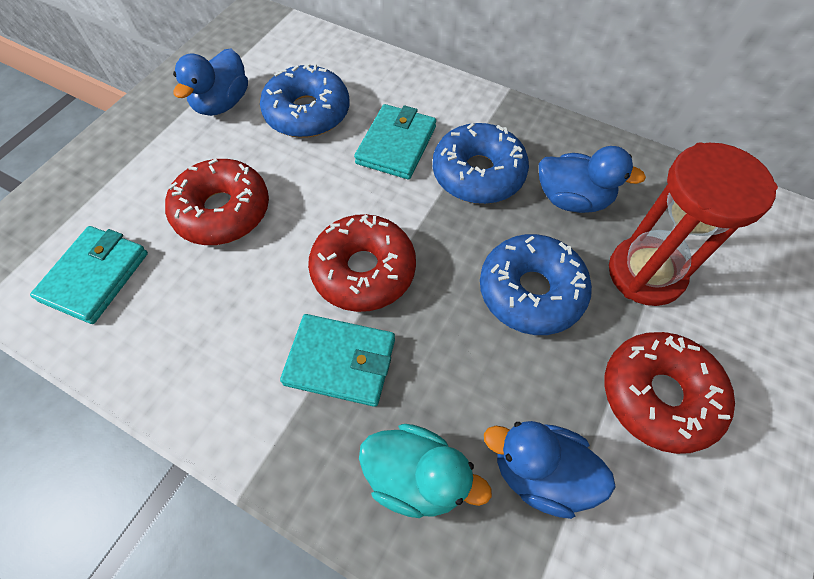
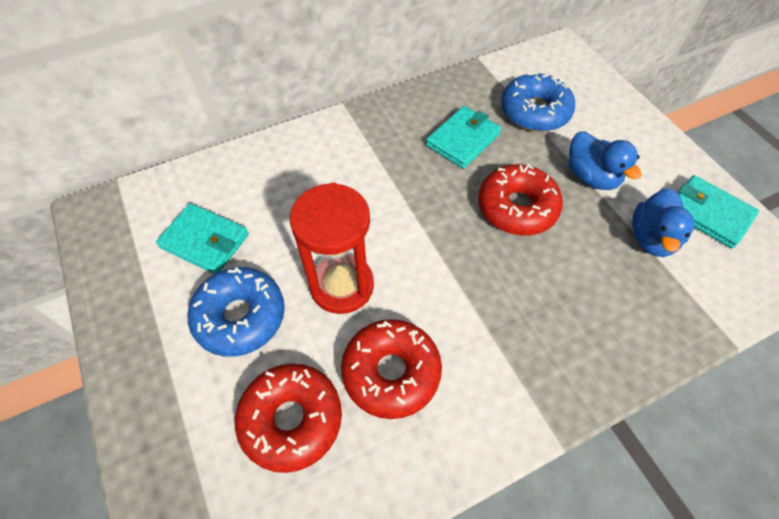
blue donut: 3 -> 2
blue duck: 3 -> 2
turquoise duck: 1 -> 0

